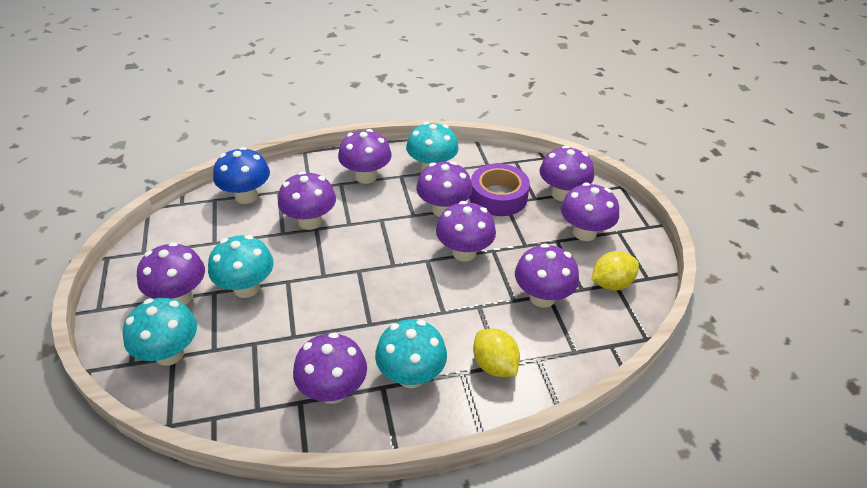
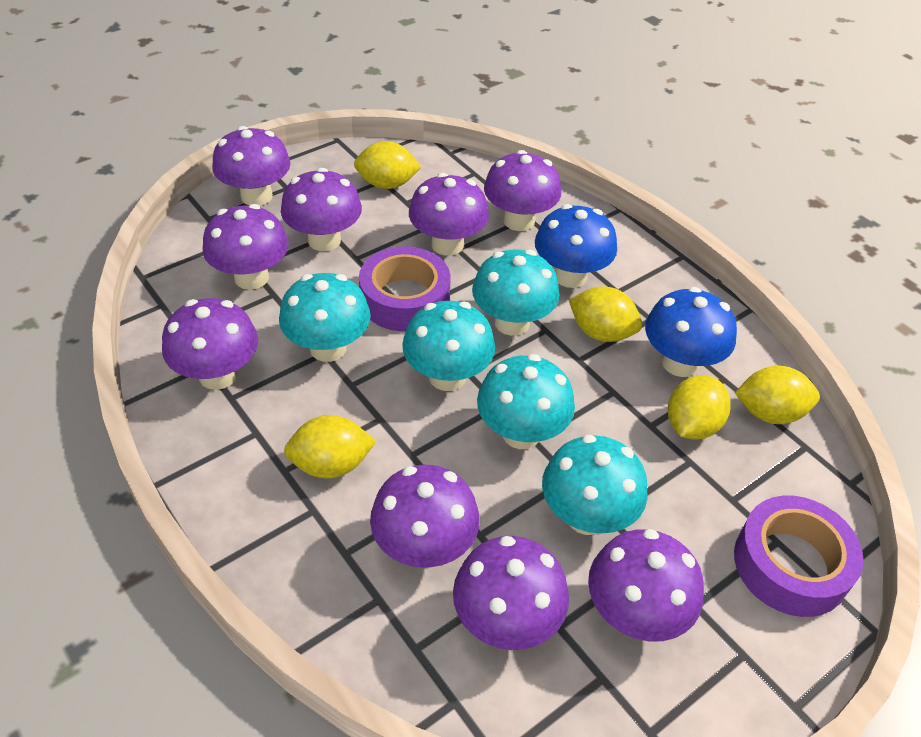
blue mushroom: 1 -> 2
purple tape: 1 -> 2
turquoise mushroom: 4 -> 5
yellow lemon: 2 -> 5

